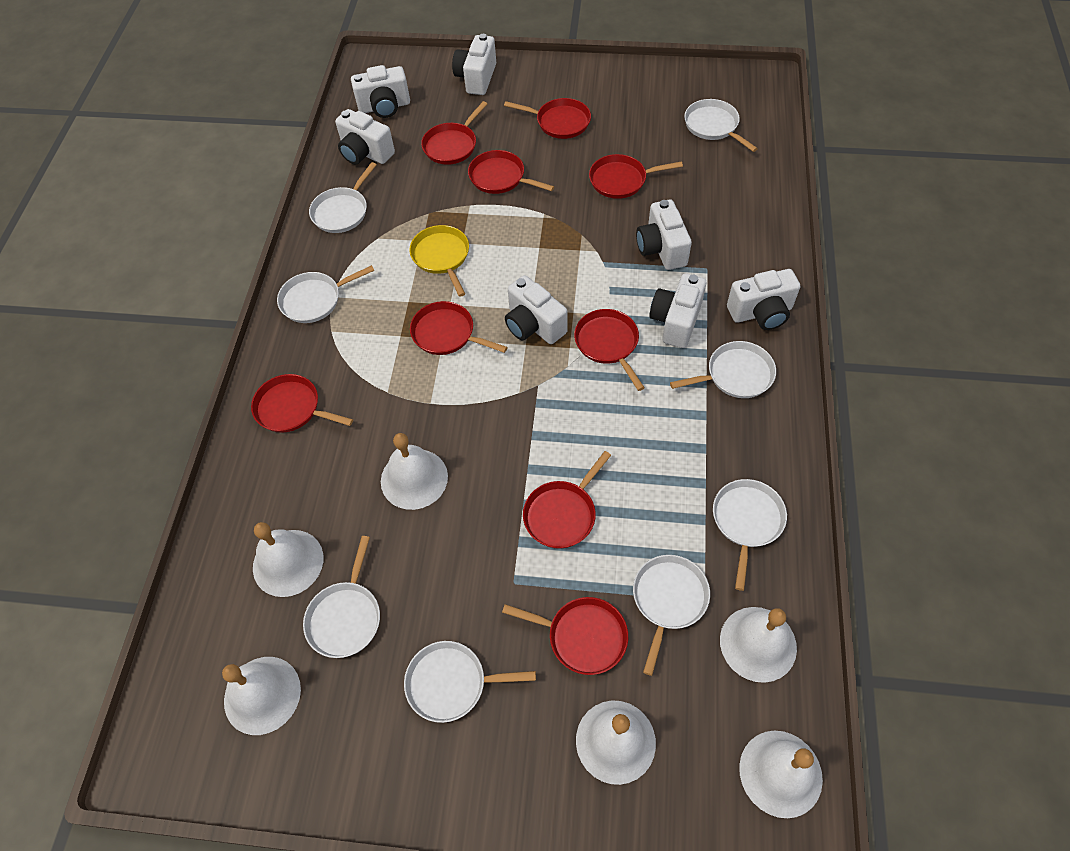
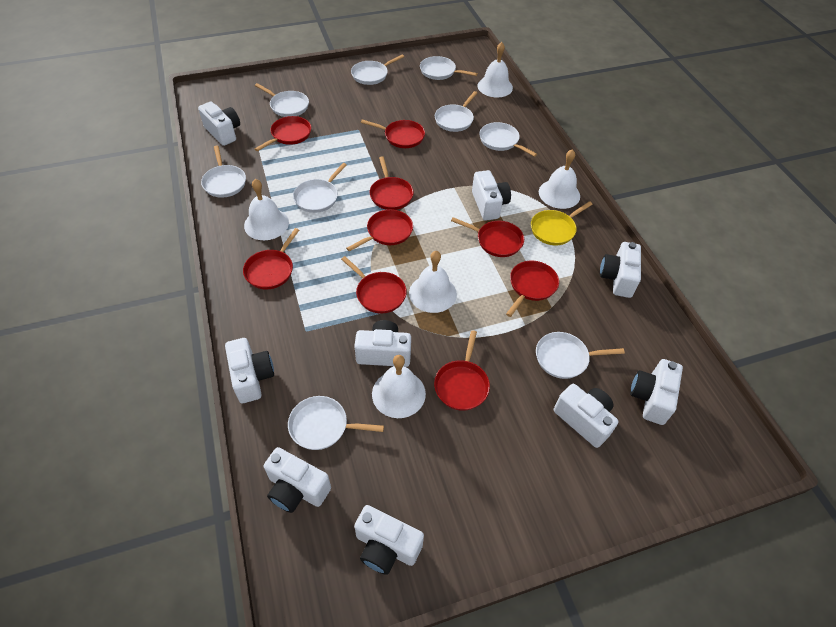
white bell: 6 -> 5
white camera: 7 -> 9
white pan: 8 -> 9

